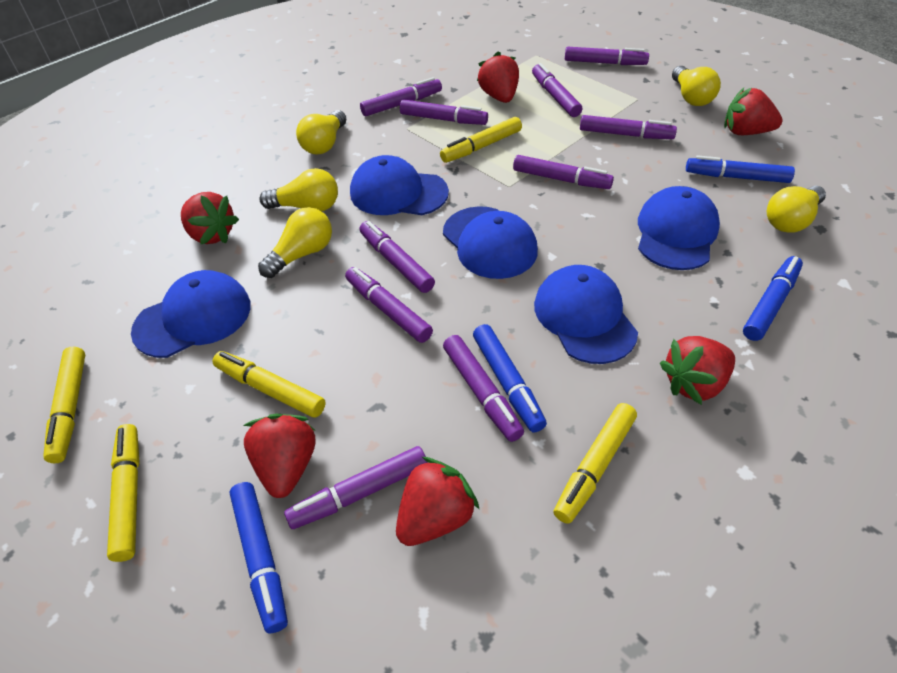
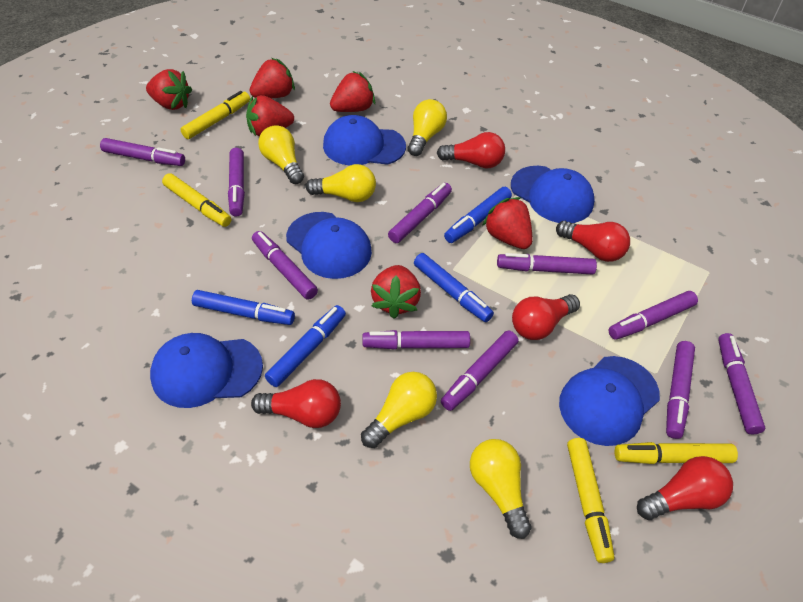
red light bulb: 0 -> 5
yellow marker: 5 -> 4

